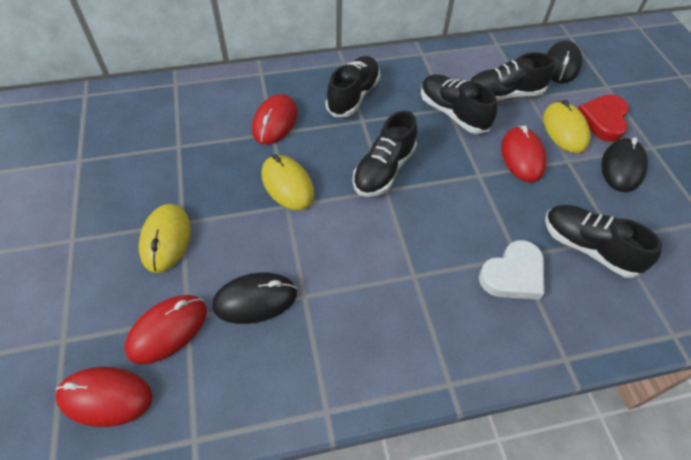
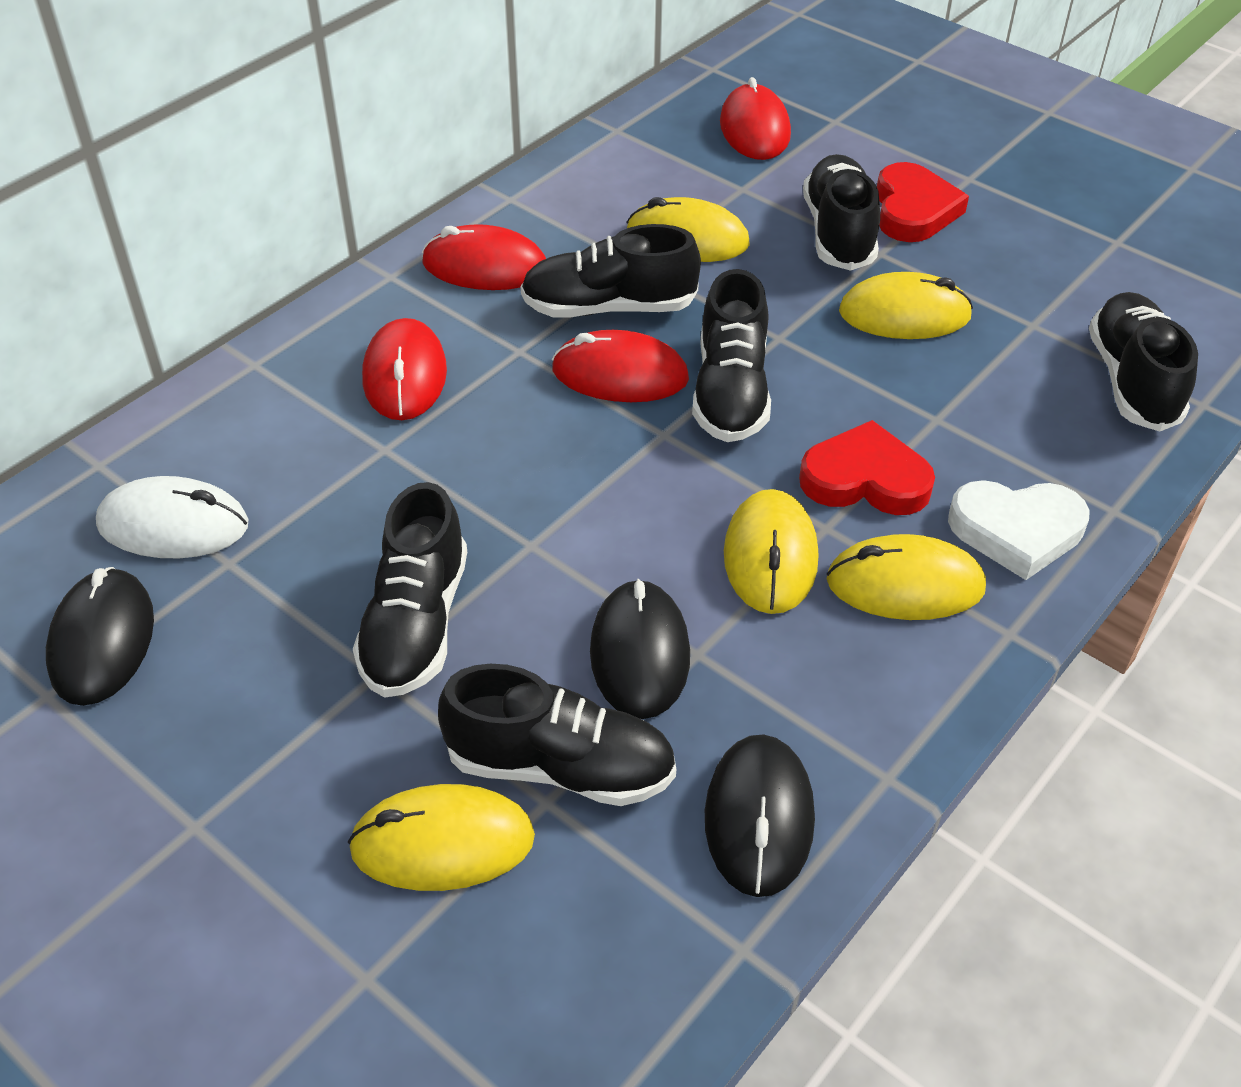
black shoe: 5 -> 6
red heart: 1 -> 2
white mouse: 0 -> 1
yellow mouse: 3 -> 5

